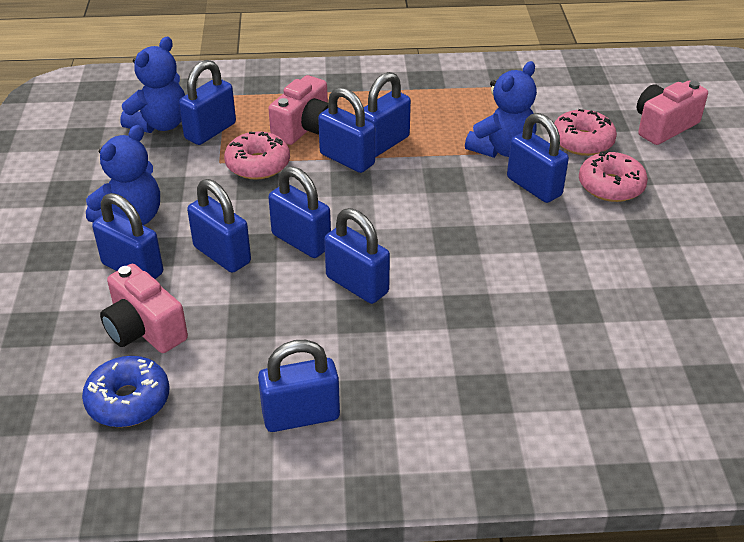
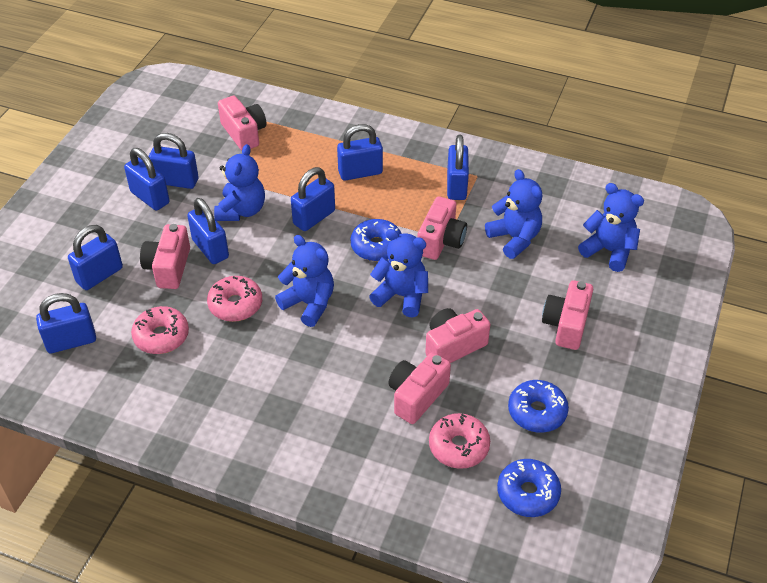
blue donut: 1 -> 3
blue padlock: 9 -> 8
blue teddy bear: 3 -> 5
pink camera: 3 -> 6

